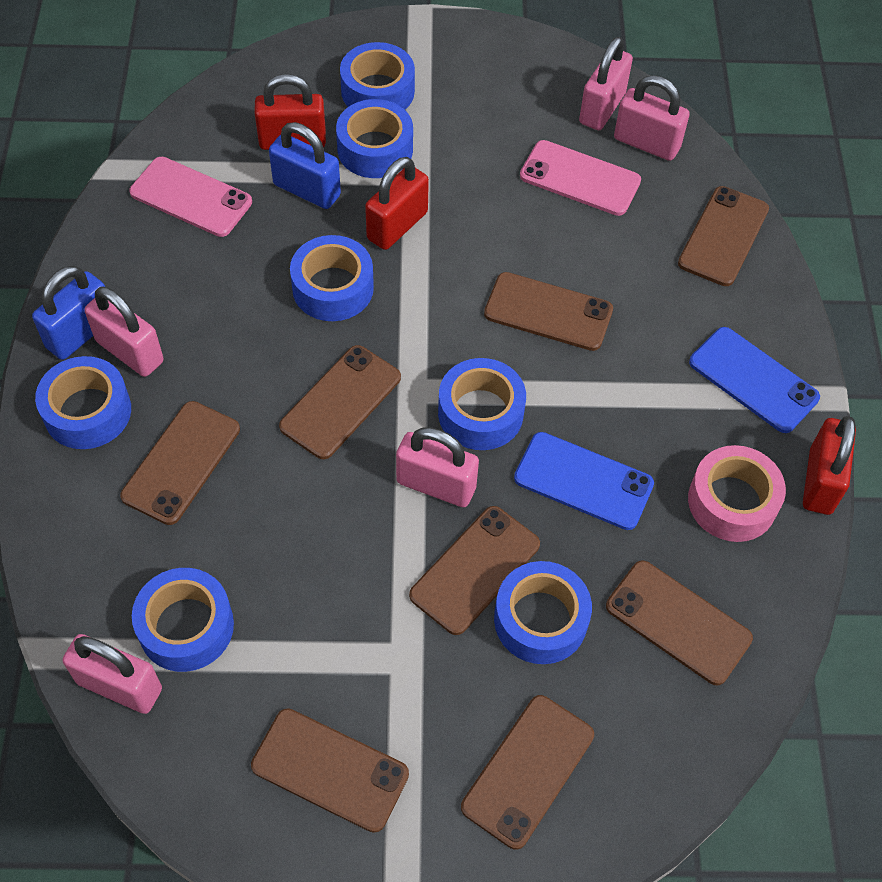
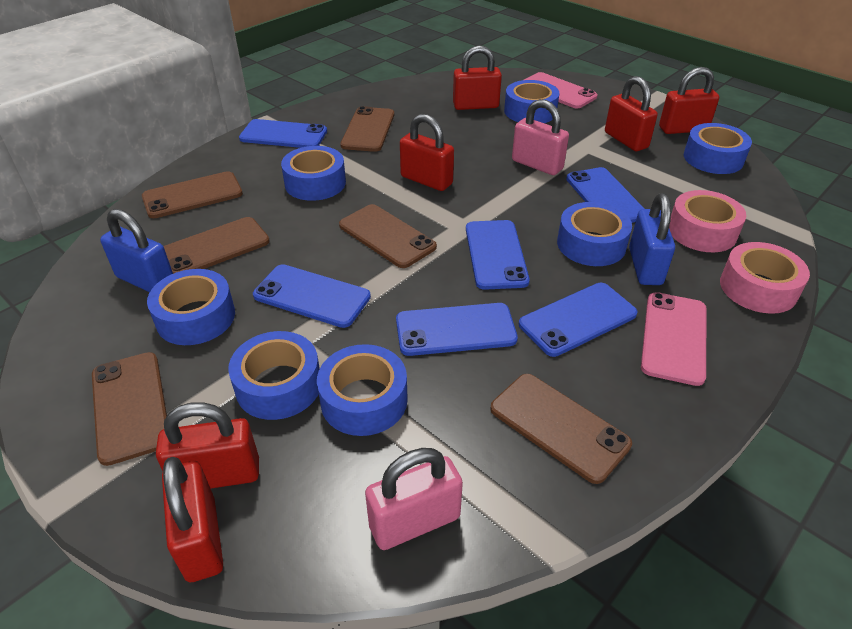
blue phone: 2 -> 6
brown phone: 8 -> 6
pink padlock: 5 -> 2
pink tape: 1 -> 2
red padlock: 3 -> 6

